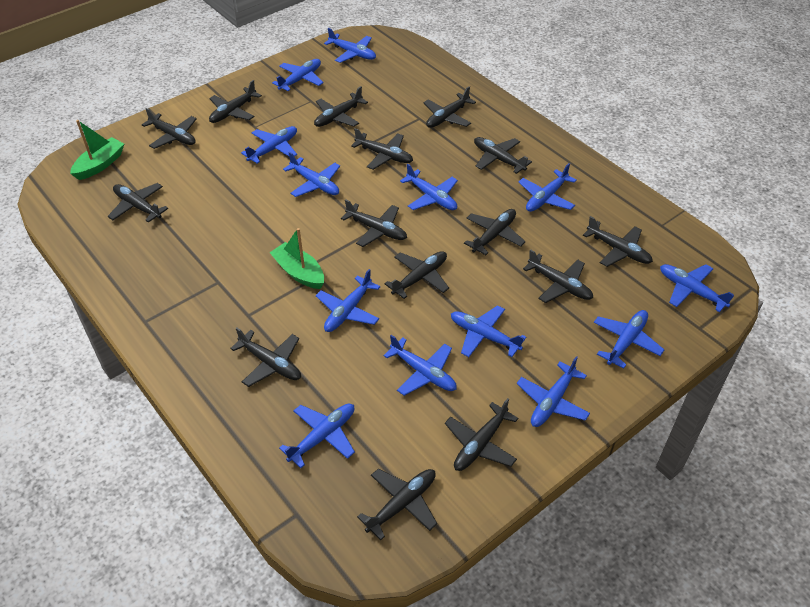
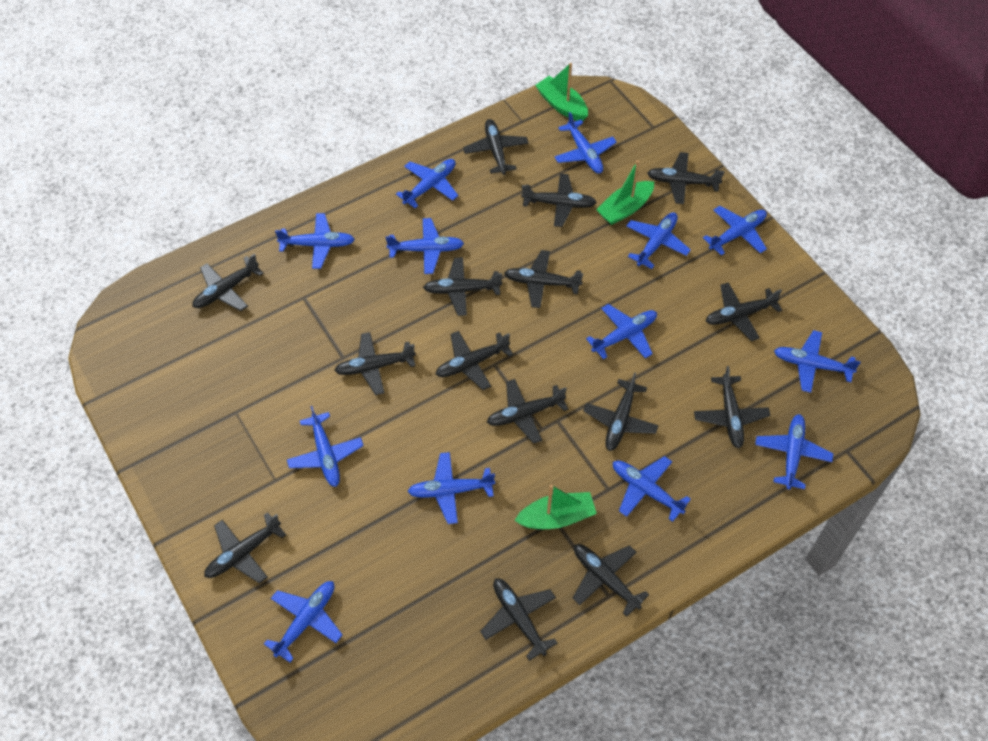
green boat: 2 -> 3

